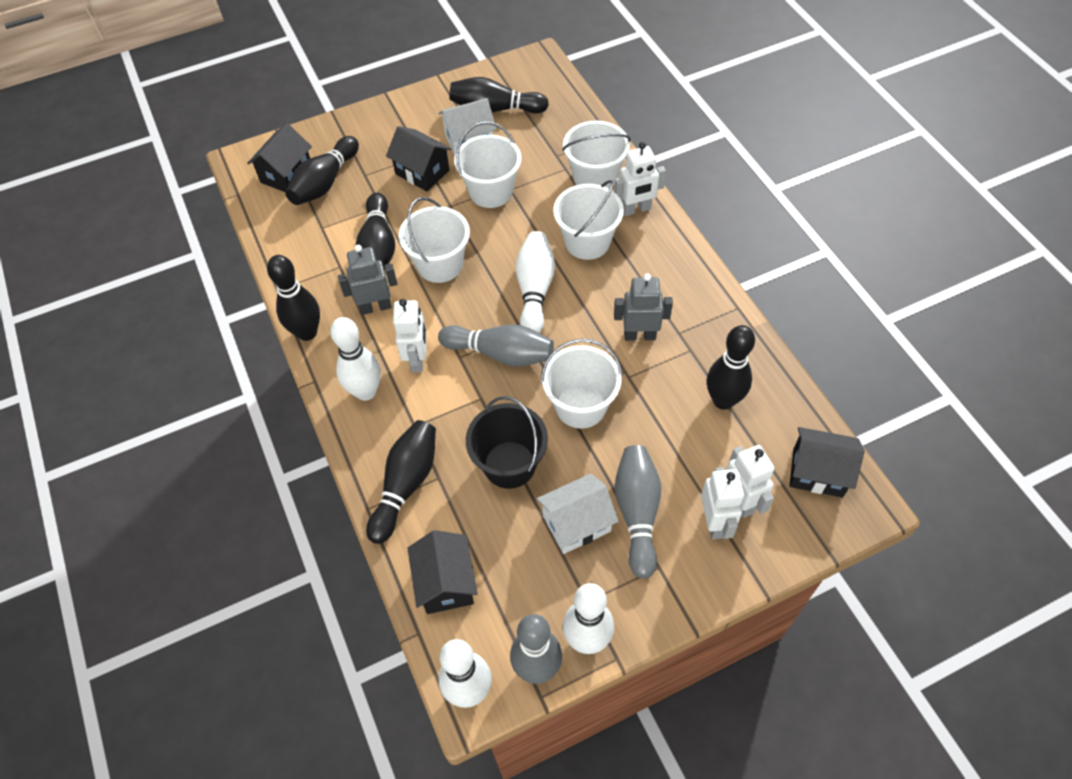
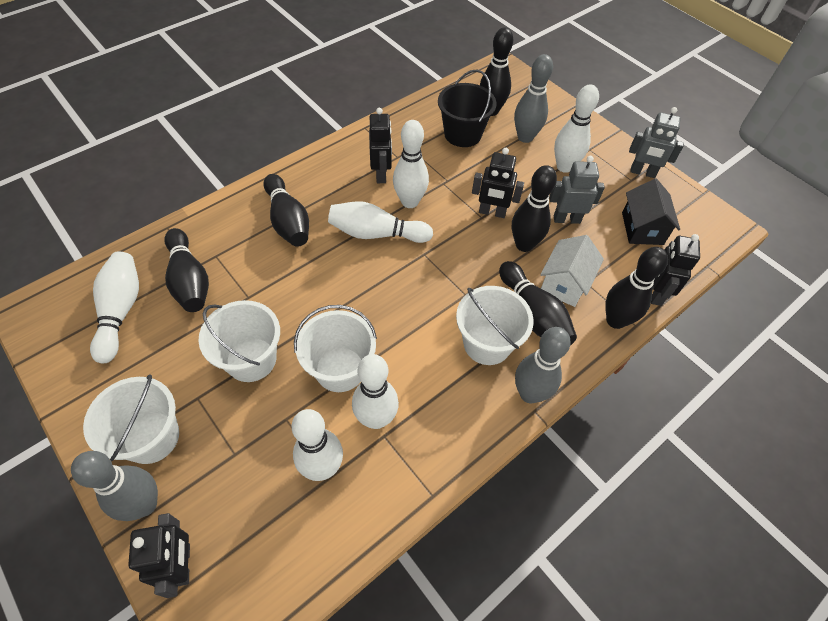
black house: 4 -> 1
black robot: 0 -> 4
white bowling pin: 4 -> 6
white bucket: 5 -> 4
white house: 2 -> 1
white robot: 4 -> 0

